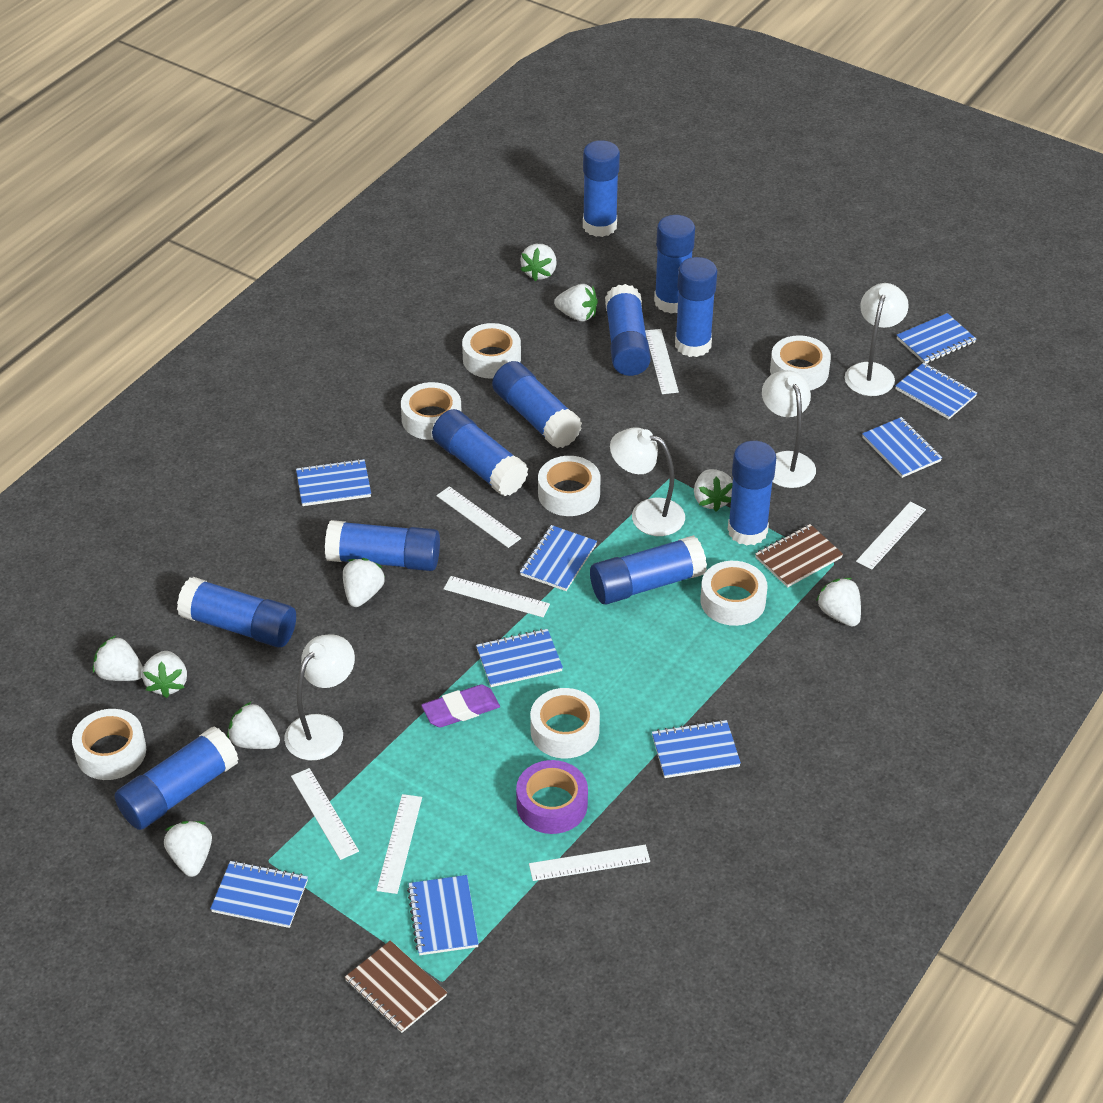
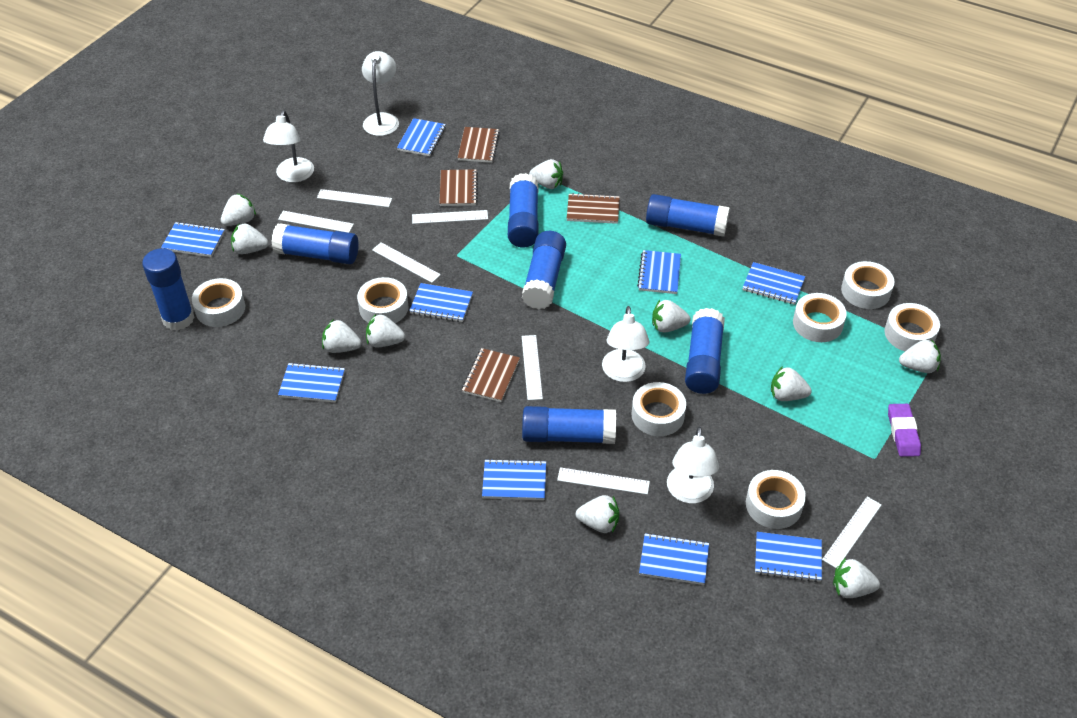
blue glue stick: 11 -> 7
brown notebook: 2 -> 4
purple tape: 1 -> 0
white strawberry: 9 -> 10

